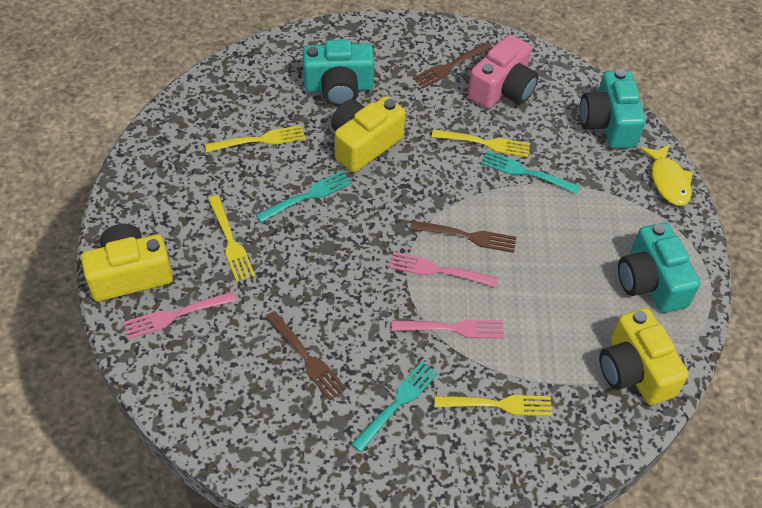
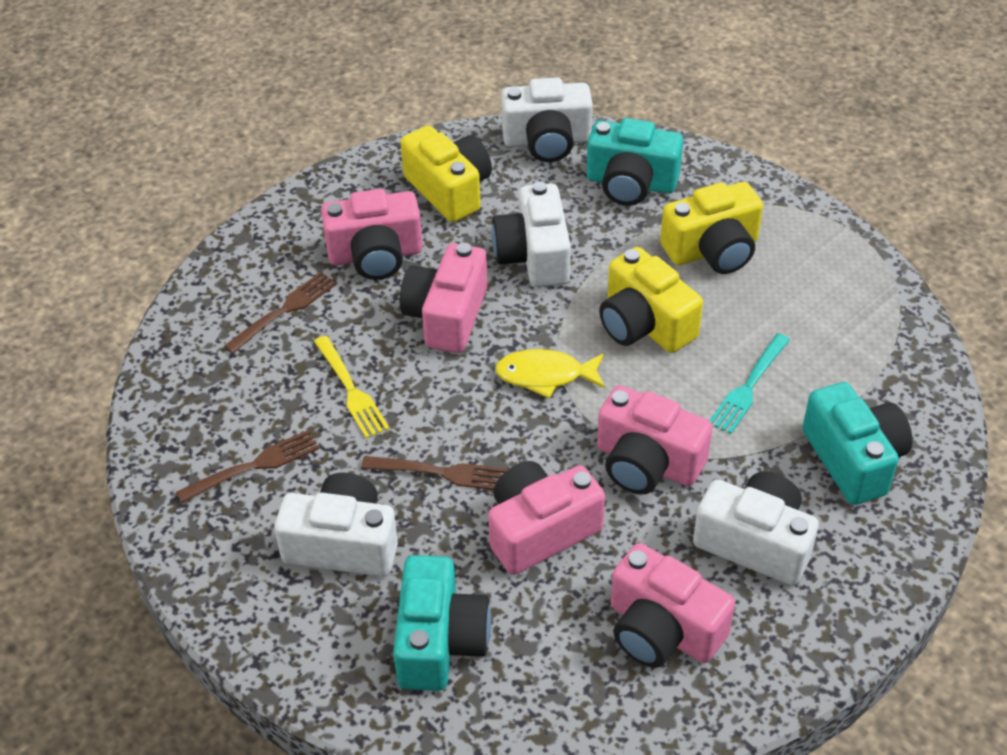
pink camera: 1 -> 5
pink fork: 3 -> 0
turquoise fork: 3 -> 1
white camera: 0 -> 4
yellow fork: 4 -> 1

